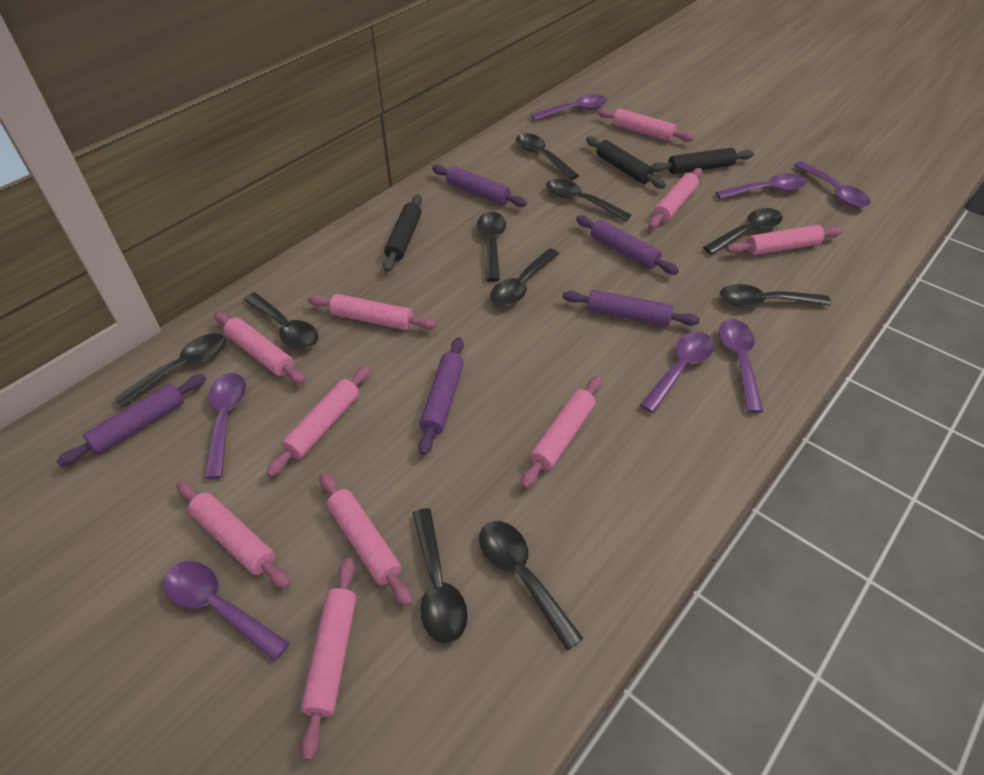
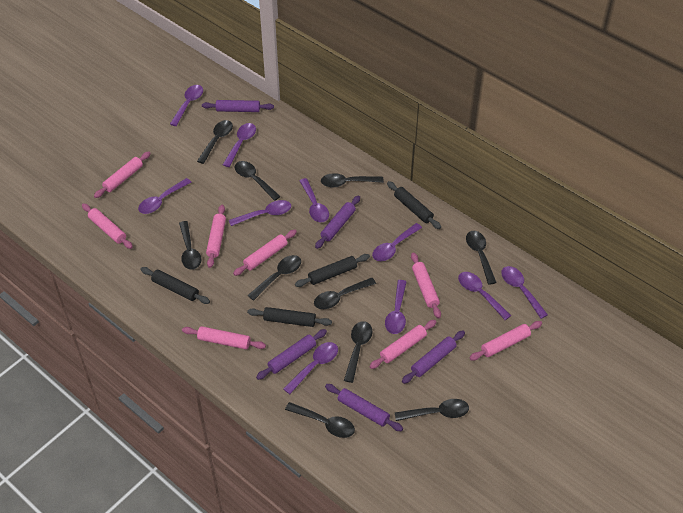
black rolling pin: 3 -> 4
pink rolling pin: 10 -> 8
purple spoon: 7 -> 10

